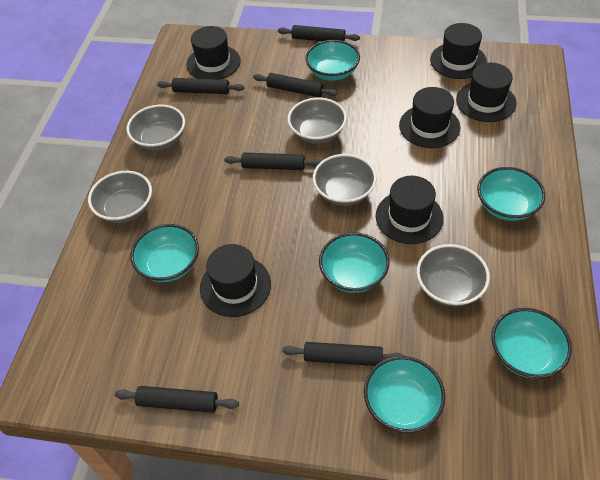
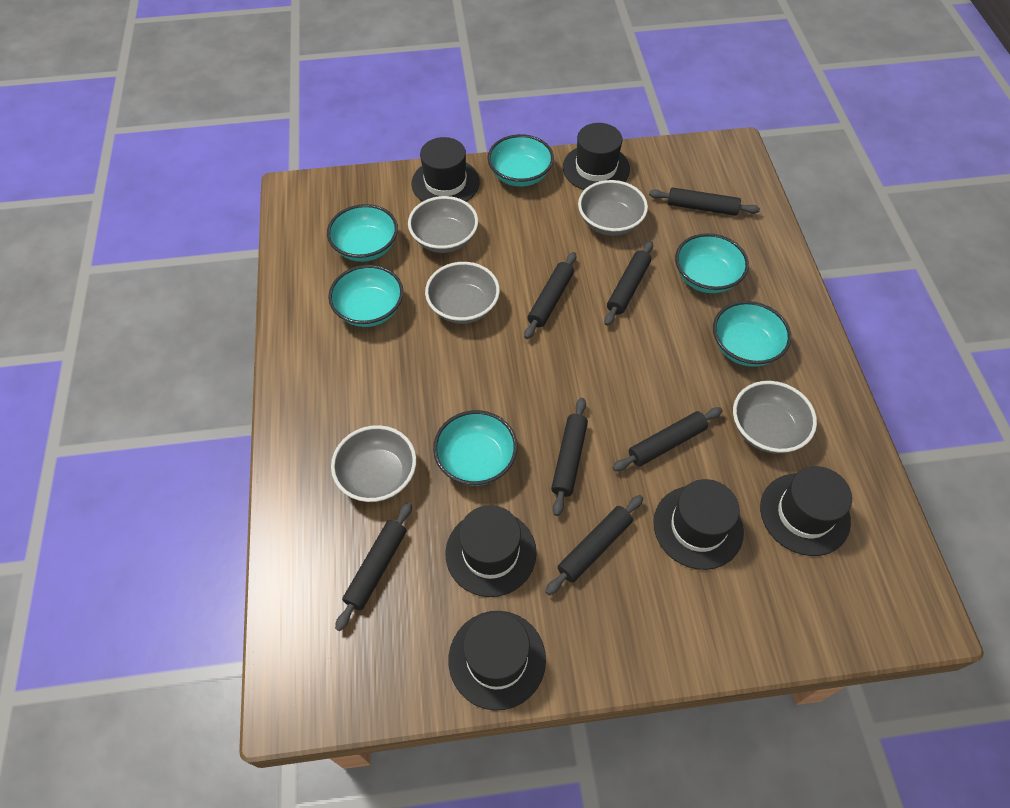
black rolling pin: 6 -> 7

